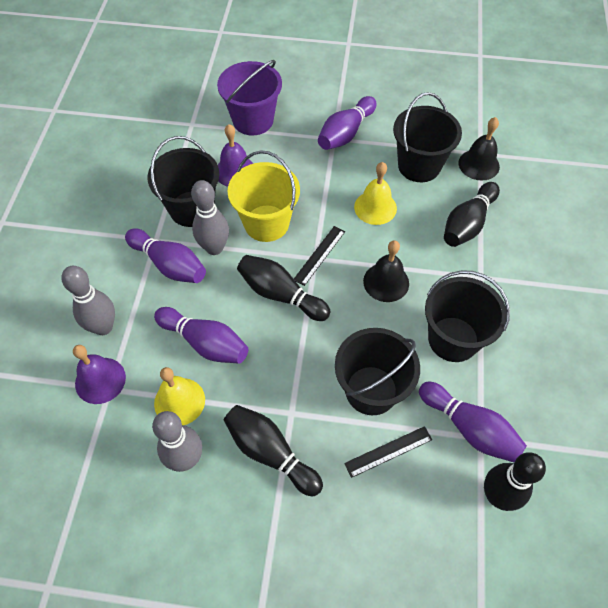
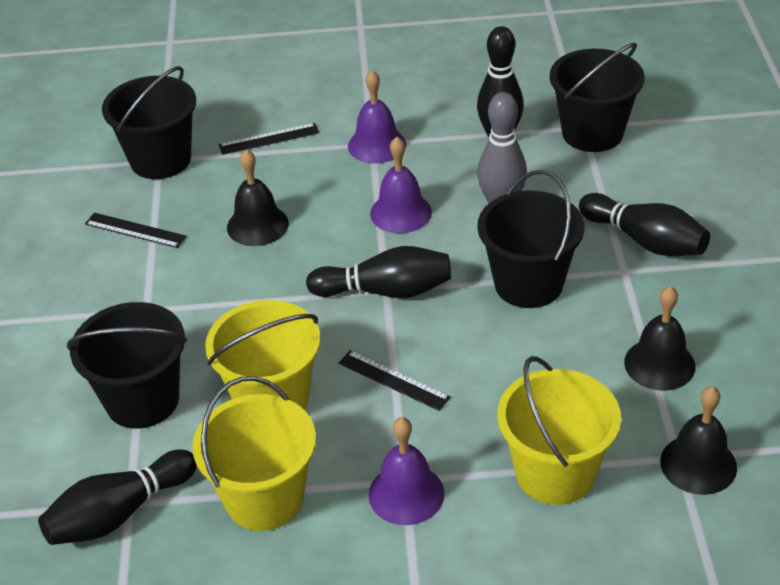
black bell: 2 -> 3
black ruler: 2 -> 3
grey bowling pin: 3 -> 1
purple bell: 2 -> 3
purple bowling pin: 4 -> 0
purple bucket: 1 -> 0
yellow bell: 2 -> 0
yellow bucket: 1 -> 3

